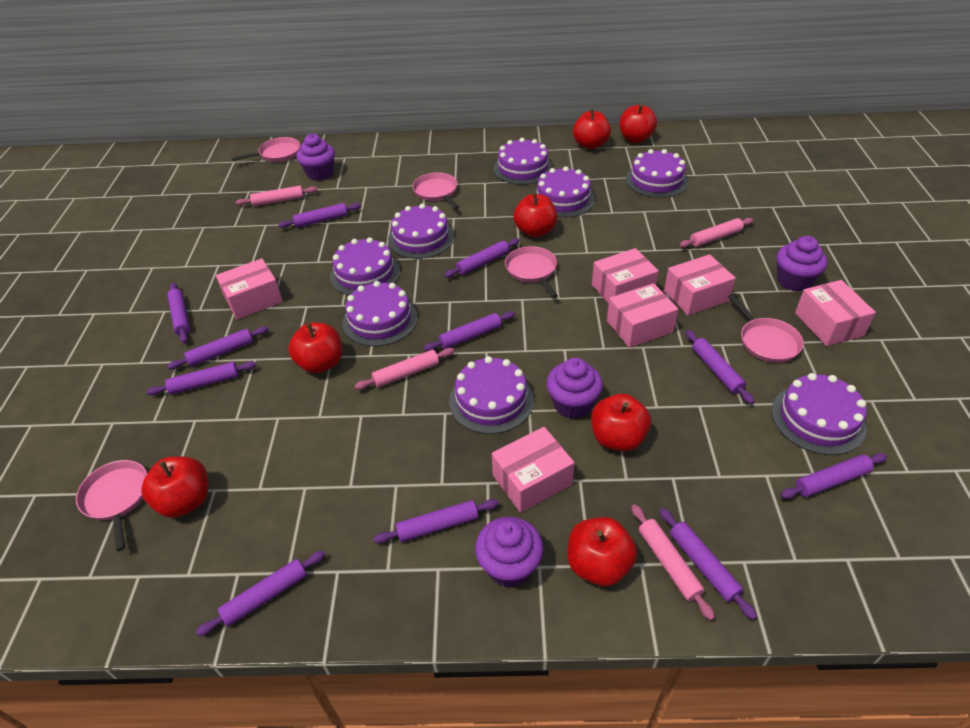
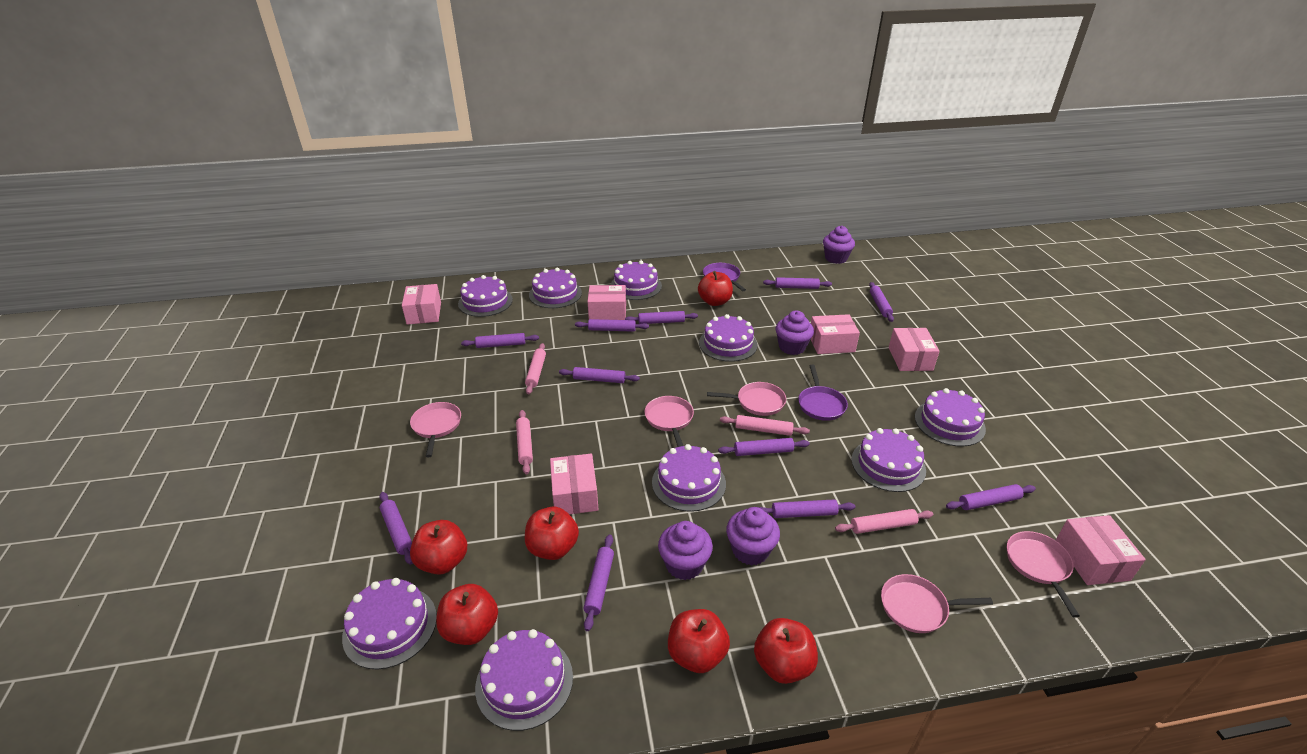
purple cake: 8 -> 9
purple pan: 0 -> 2
red apple: 7 -> 6

